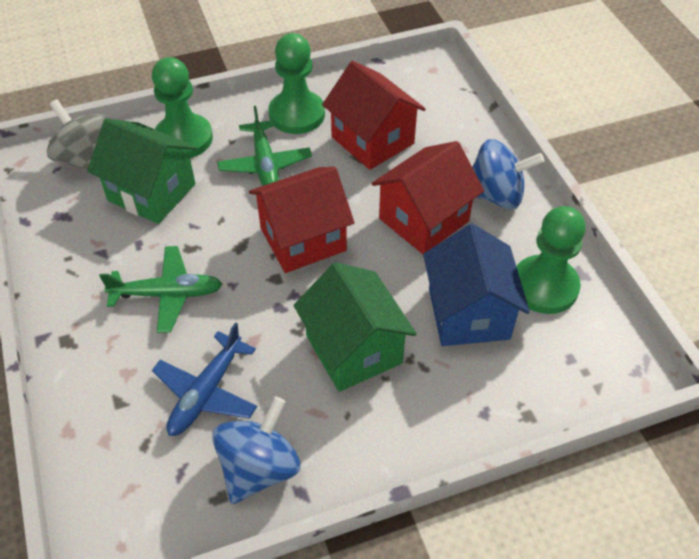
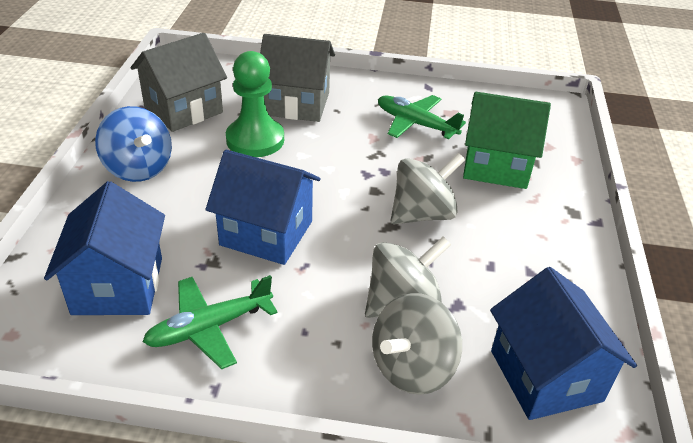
blue house: 1 -> 3
blue plane: 1 -> 0
blue spinning top: 2 -> 1
green house: 2 -> 1
green pawn: 3 -> 1
grey house: 0 -> 2
grey spinning top: 1 -> 3
red house: 3 -> 0

